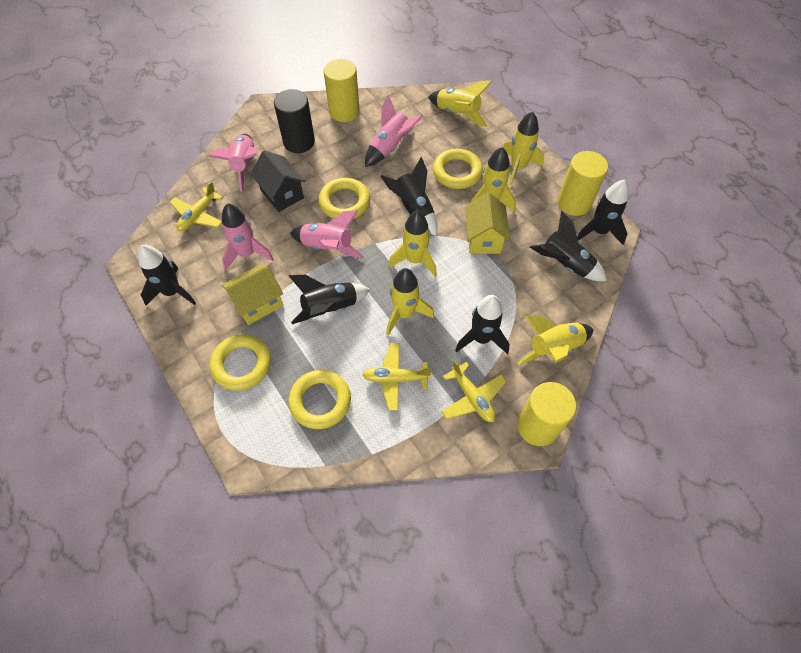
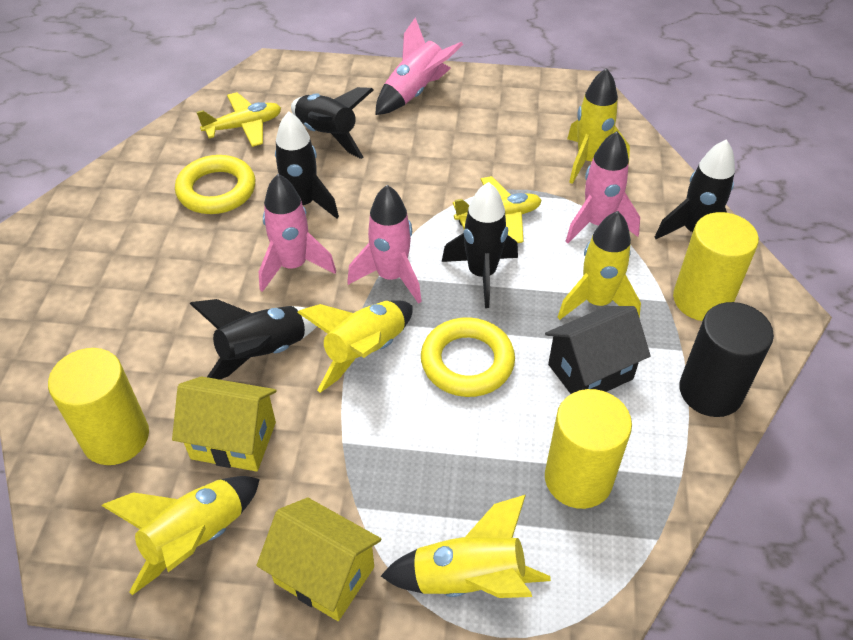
black rocket: 6 -> 5
yellow plane: 3 -> 2
yellow ring: 4 -> 2
yellow rocket: 6 -> 5

